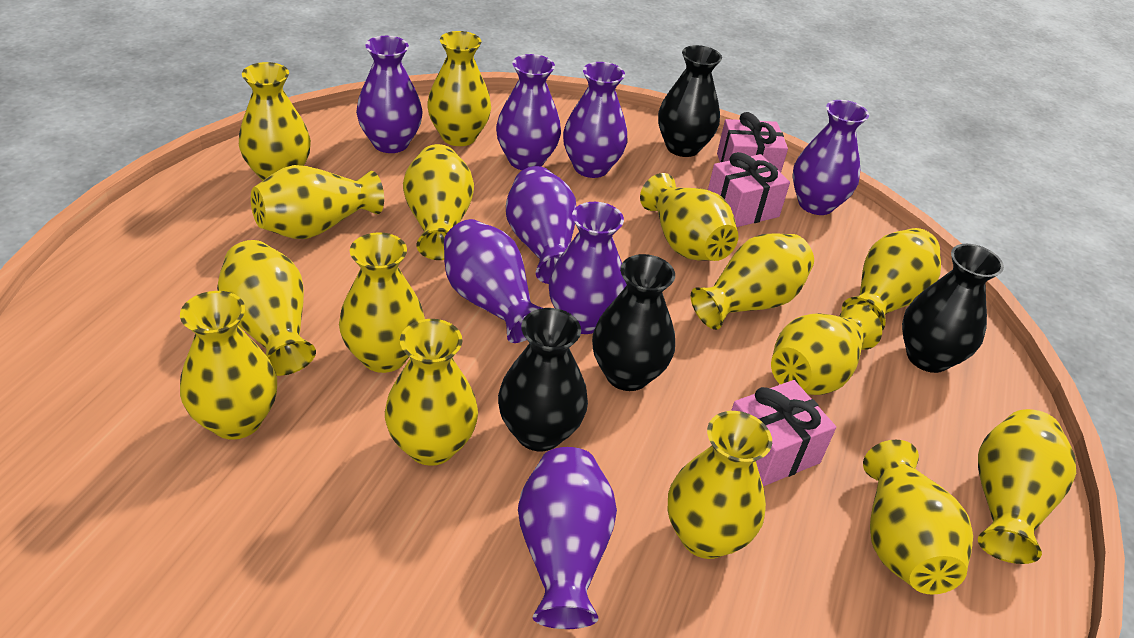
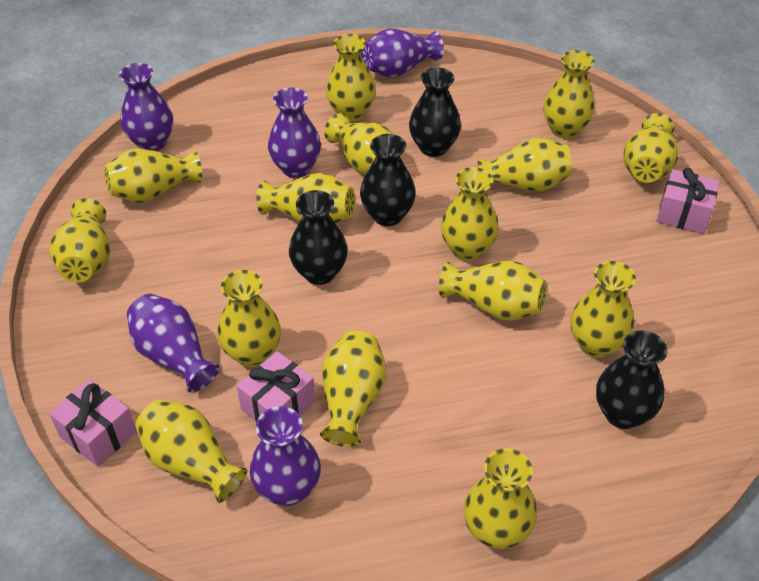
purple vase: 8 -> 5

